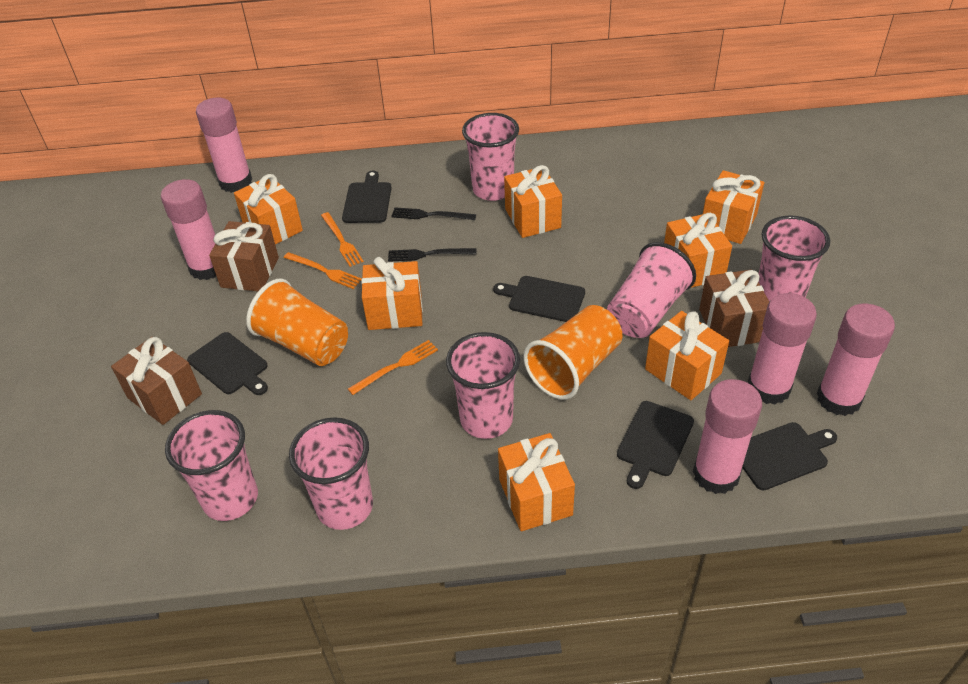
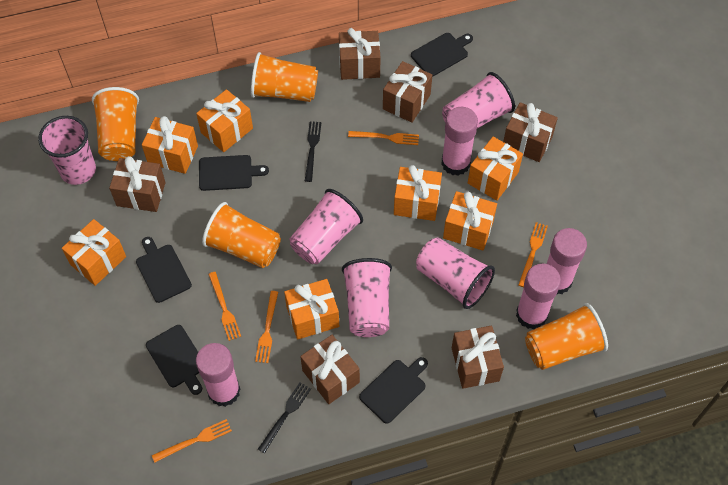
brown gift: 3 -> 6
orange cup: 2 -> 4
orange fork: 3 -> 5
pink cup: 6 -> 5
pink glue stick: 5 -> 4

